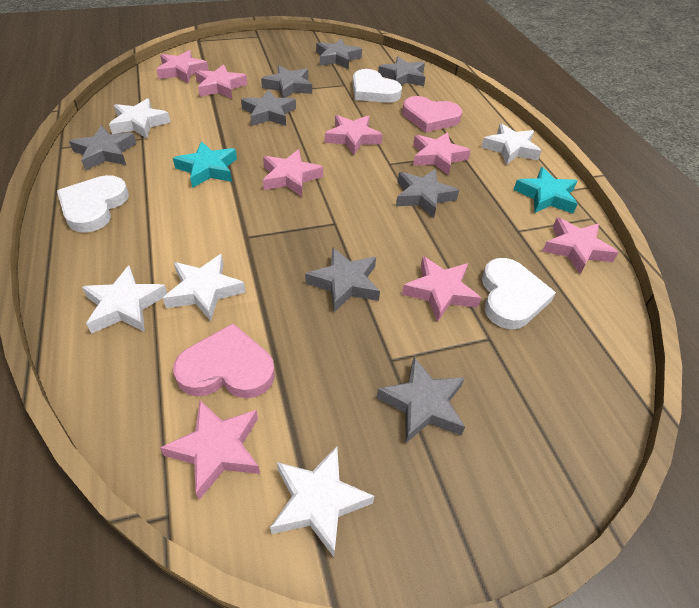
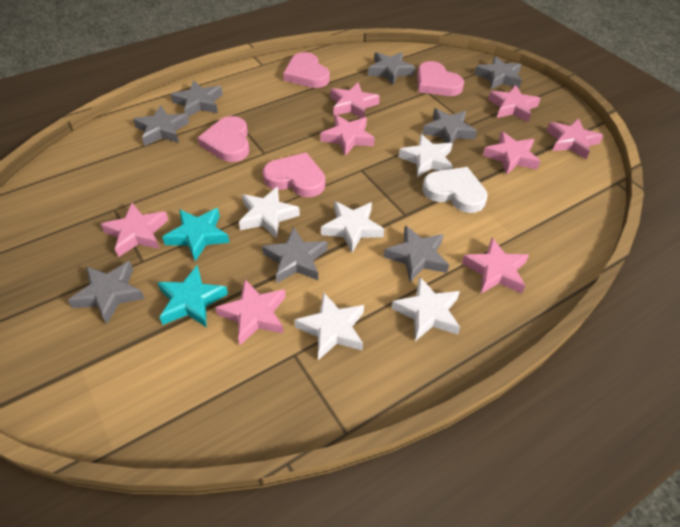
pink heart: 2 -> 4
white heart: 3 -> 1

